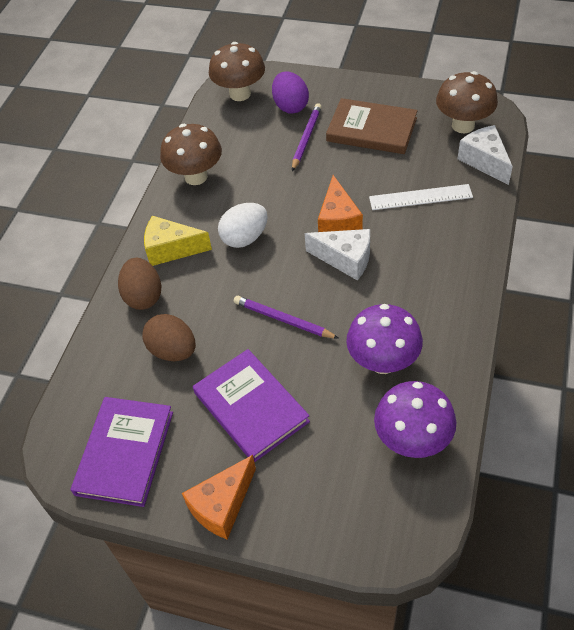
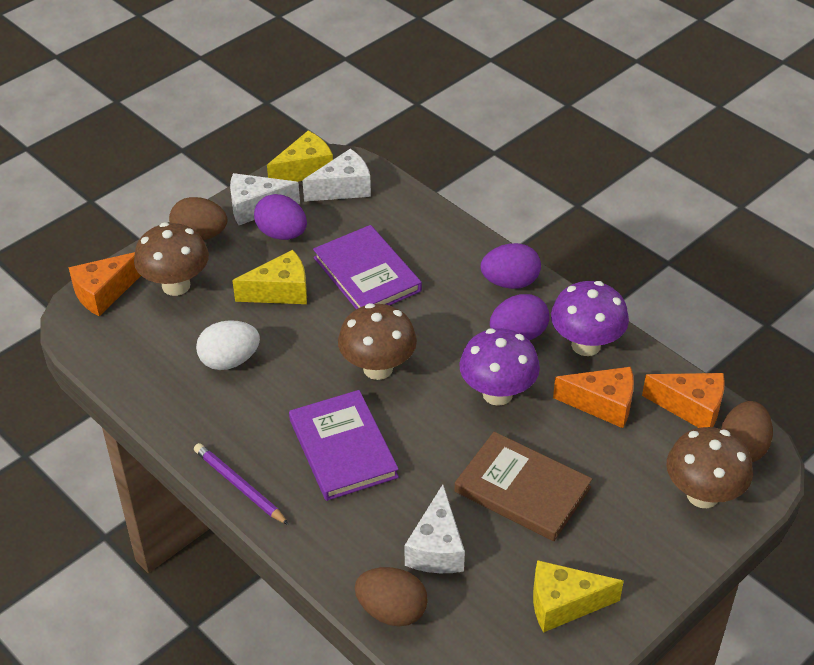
brown egg: 2 -> 3
orange cheese: 2 -> 3
purple egg: 1 -> 3
purple pencil: 2 -> 1
white cheese: 2 -> 3
white ruler: 1 -> 0
yellow cheese: 1 -> 3

